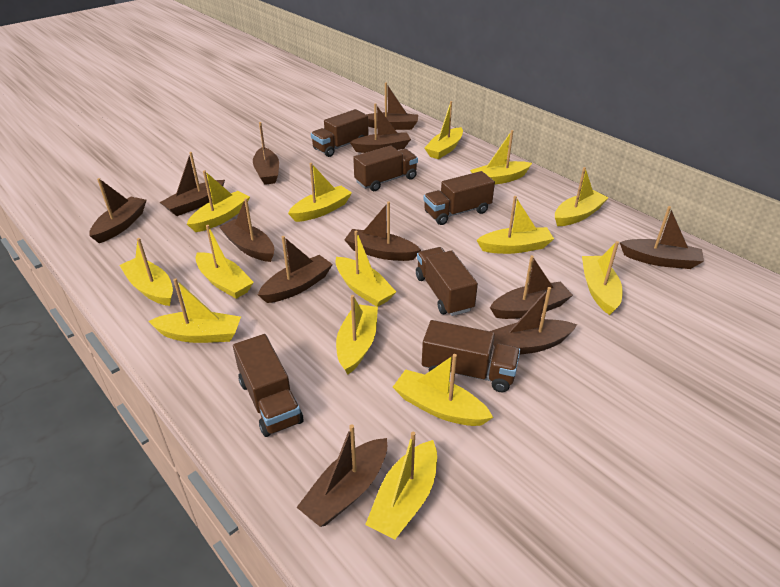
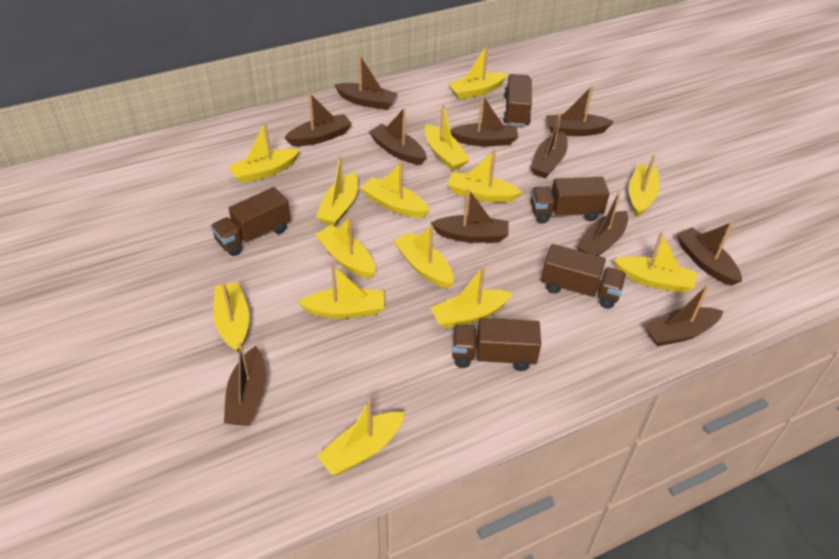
brown boat: 12 -> 11
brown truck: 6 -> 5

